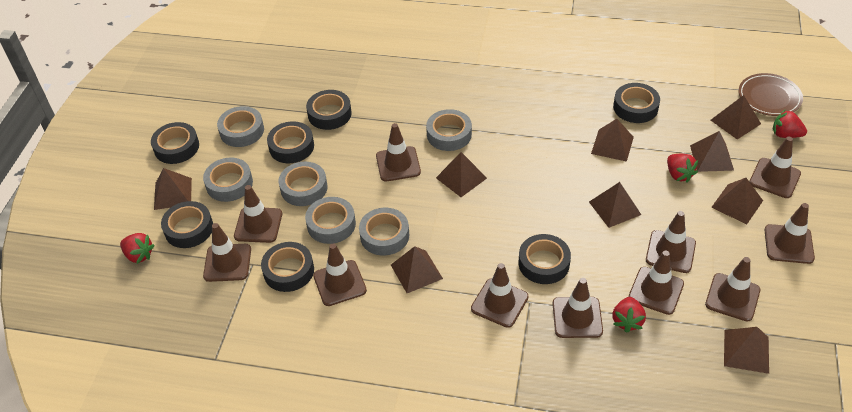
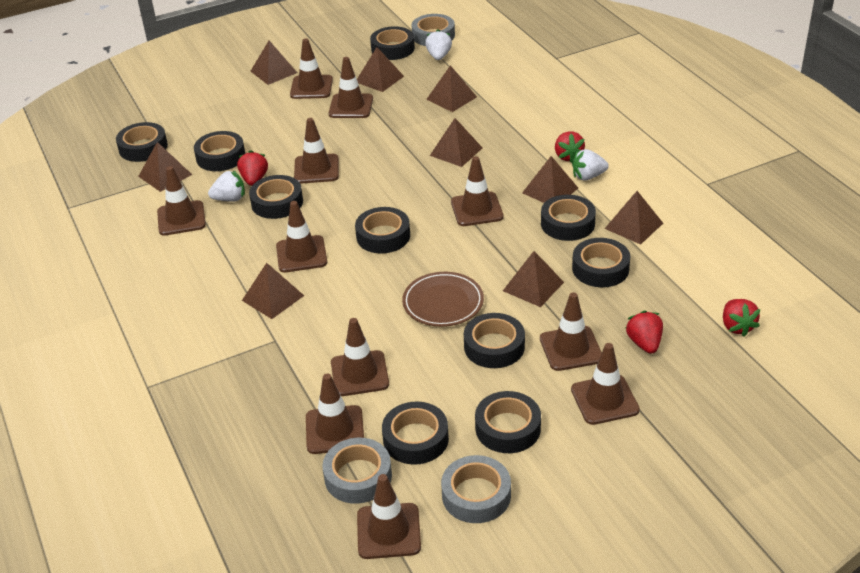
black tape: 7 -> 10
grey tape: 6 -> 3
white strawberry: 0 -> 3

